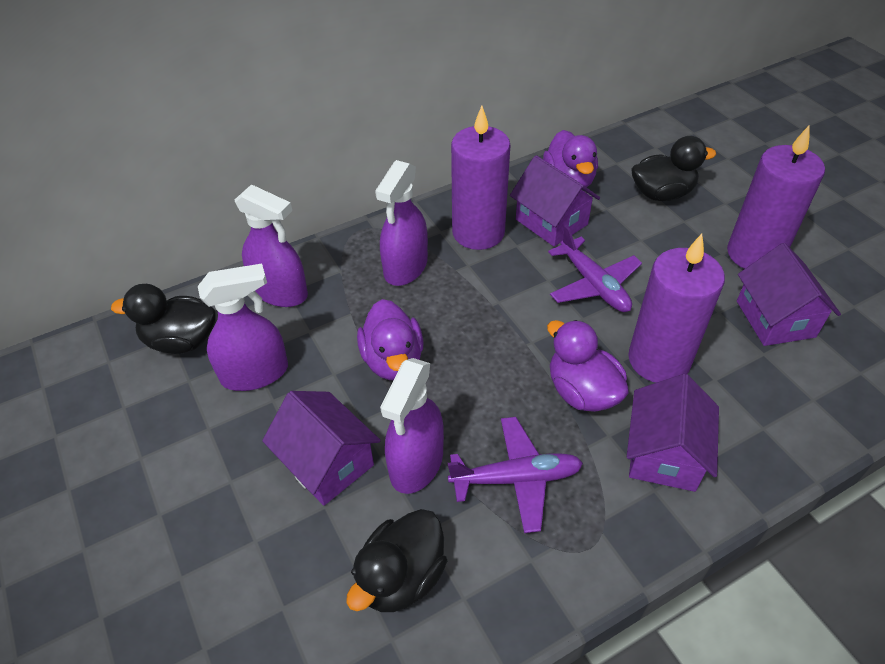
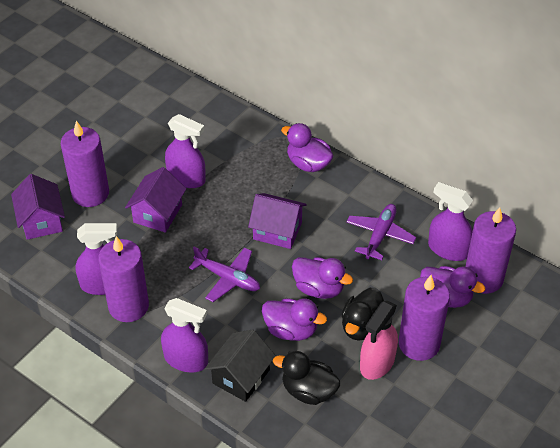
black duck: 3 -> 2
black house: 0 -> 1
pink spray bottle: 0 -> 1
purple candle: 3 -> 4
purple duck: 3 -> 4
purple house: 4 -> 3

